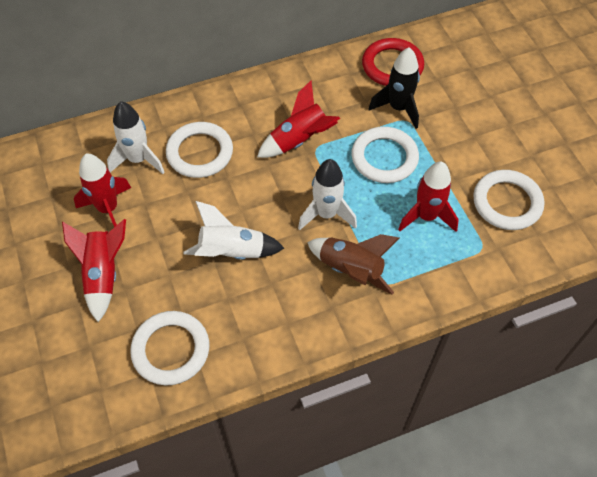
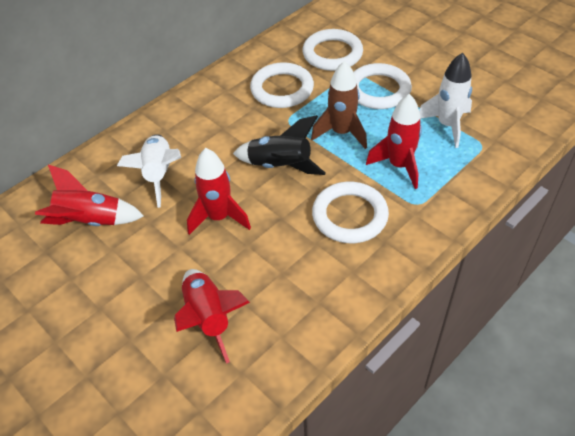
red ring: 1 -> 0
white rocket: 3 -> 2

